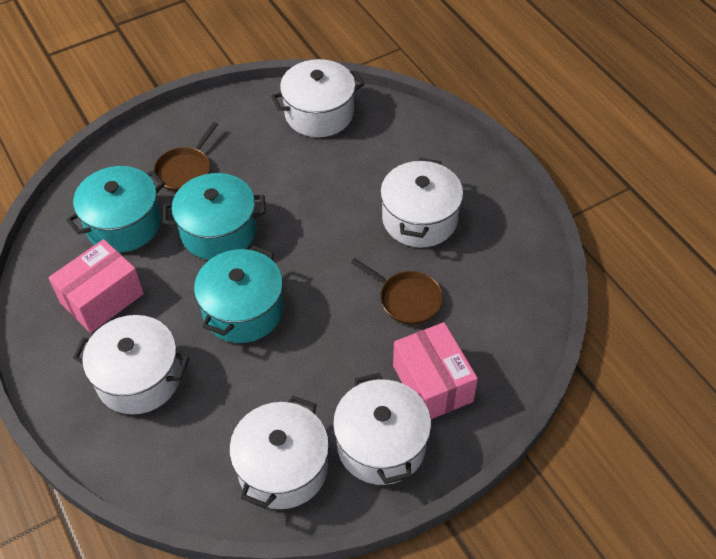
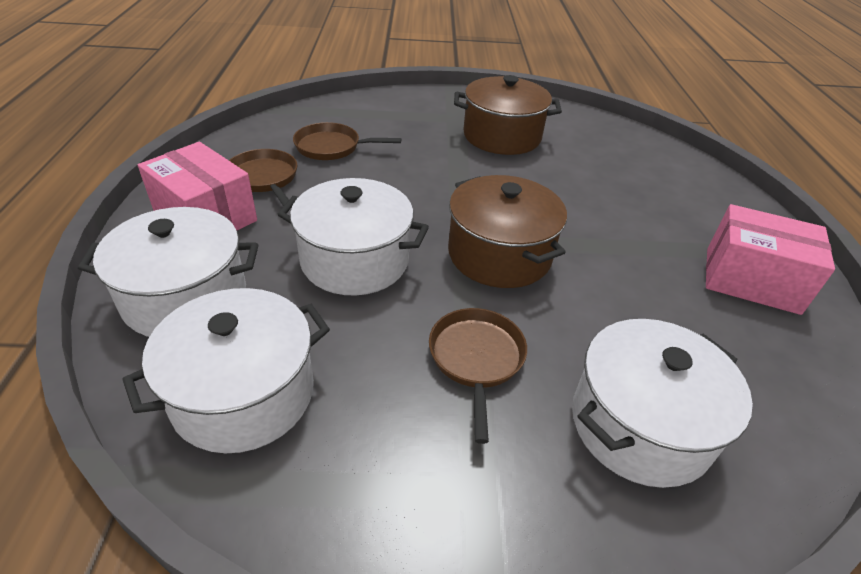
brown pan: 2 -> 3
brown pot: 0 -> 2
turquoise pot: 3 -> 0
white pot: 5 -> 4

